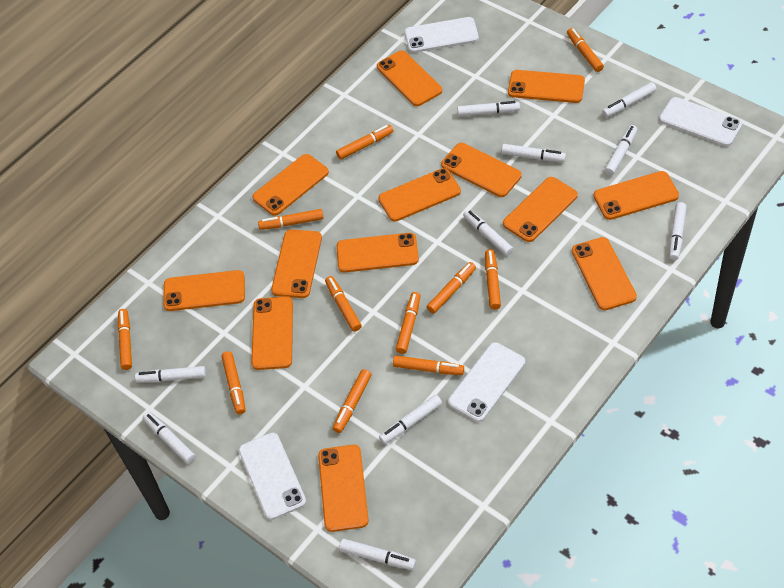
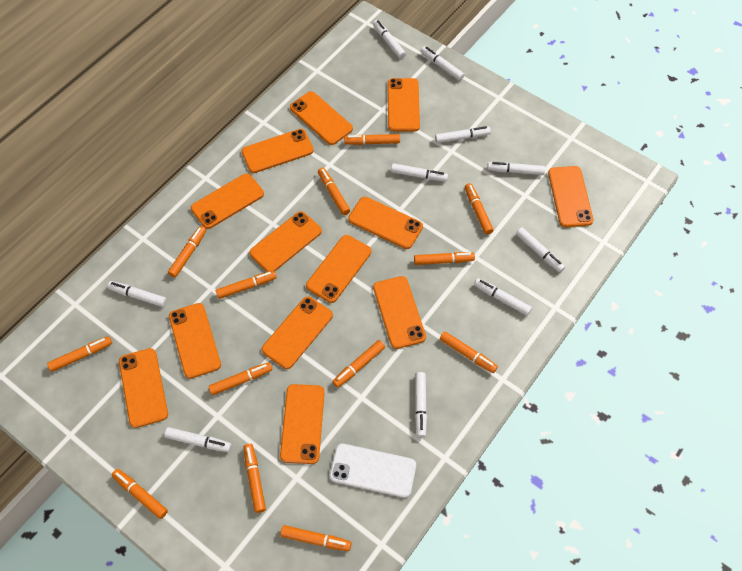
orange marker: 11 -> 13
white phone: 4 -> 1

